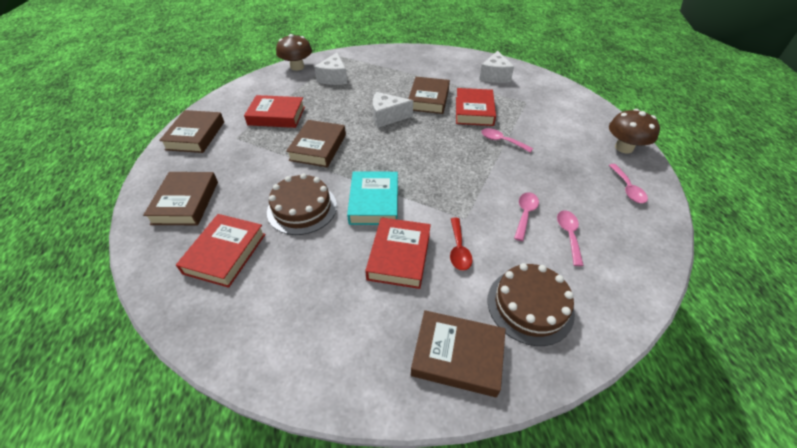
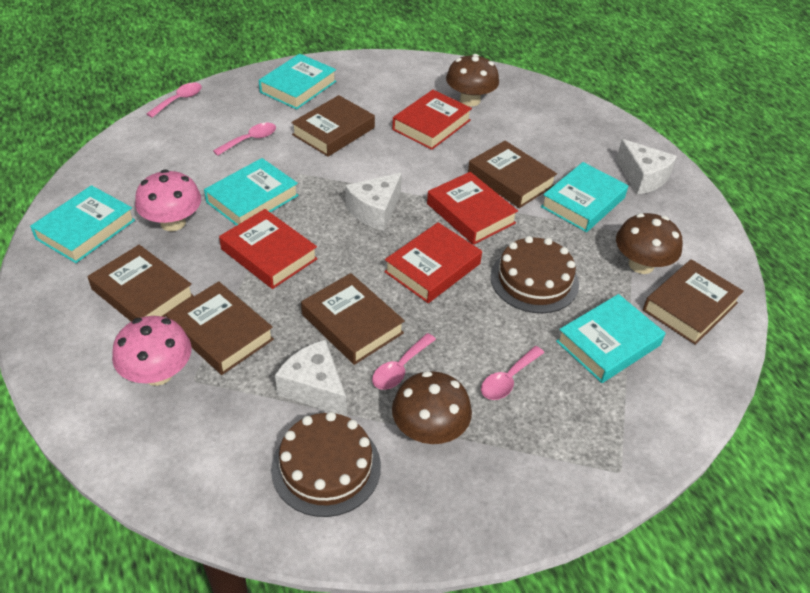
brown book: 5 -> 6
brown mushroom: 2 -> 3
pink mushroom: 0 -> 2
red spoon: 1 -> 0
turquoise book: 1 -> 5

